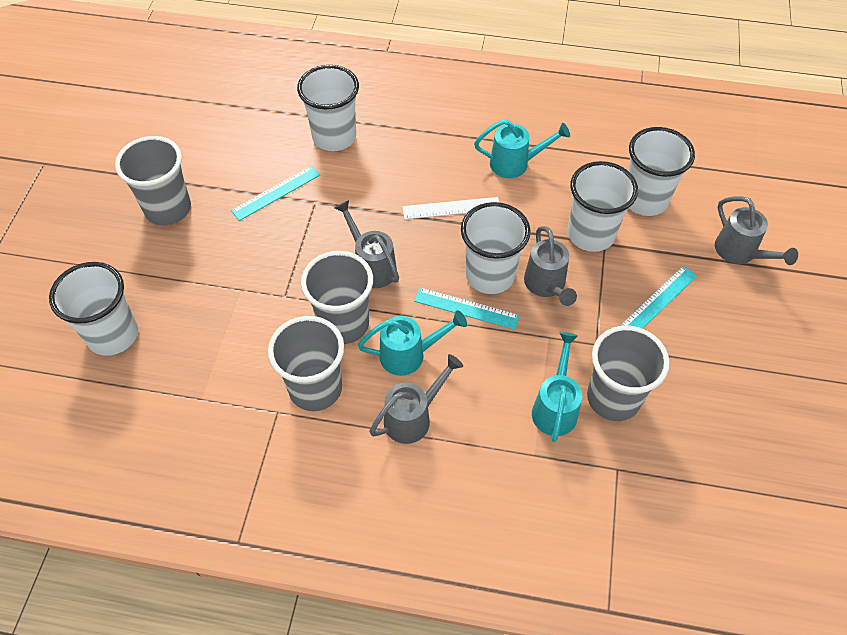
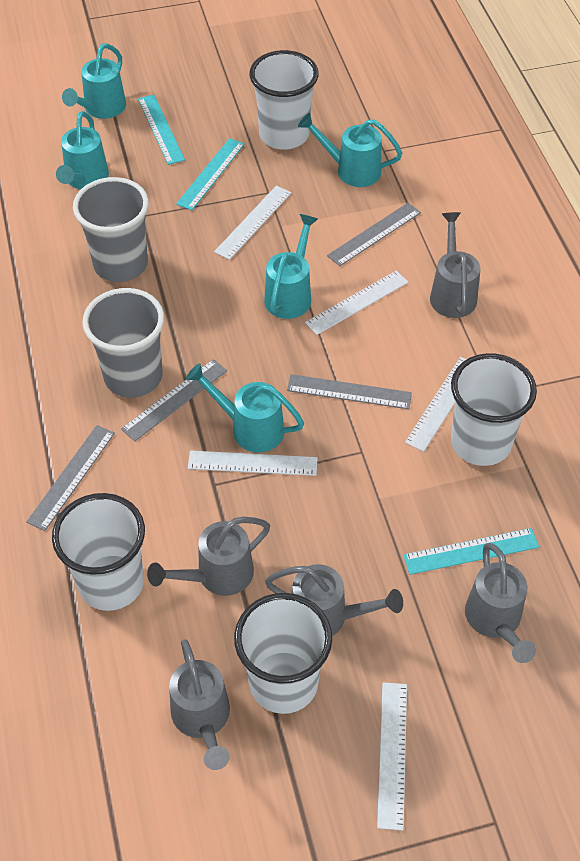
grey cup: 4 -> 2
grey ruler: 0 -> 4
grey watering can: 4 -> 5
turquoise watering can: 3 -> 5
white cup: 5 -> 4
white ruler: 1 -> 5

